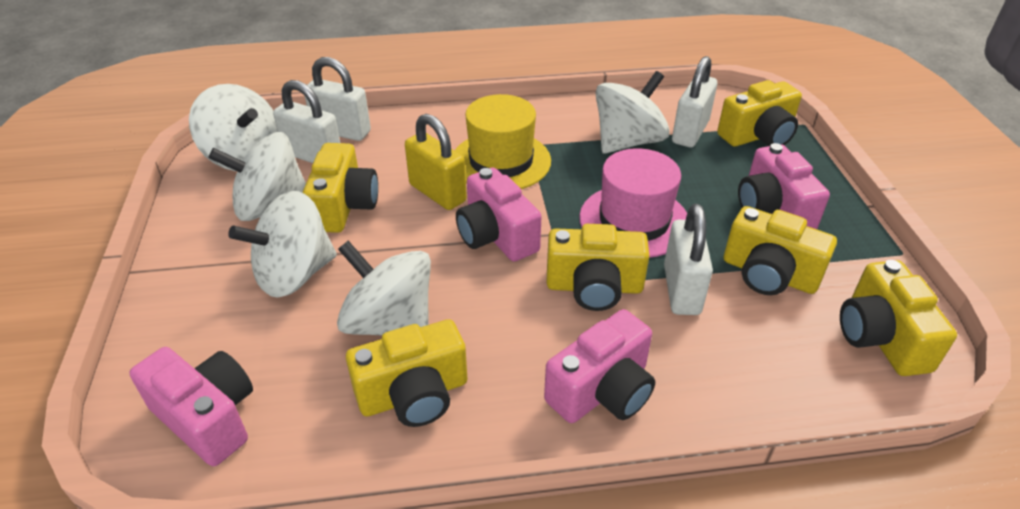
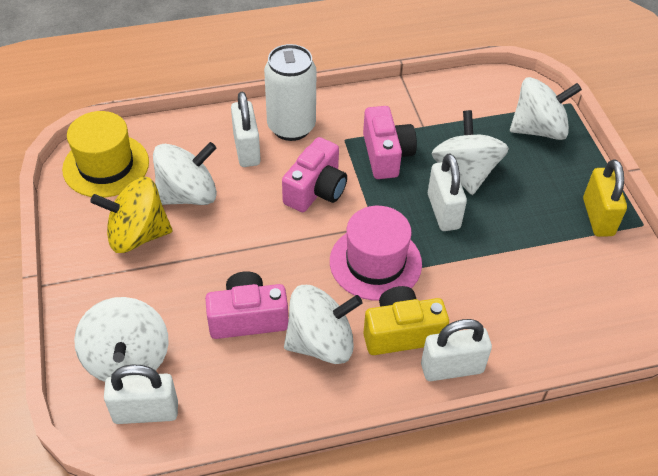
pink camera: 4 -> 3
white can: 0 -> 1
yellow camera: 6 -> 1
yellow spinning top: 0 -> 1

